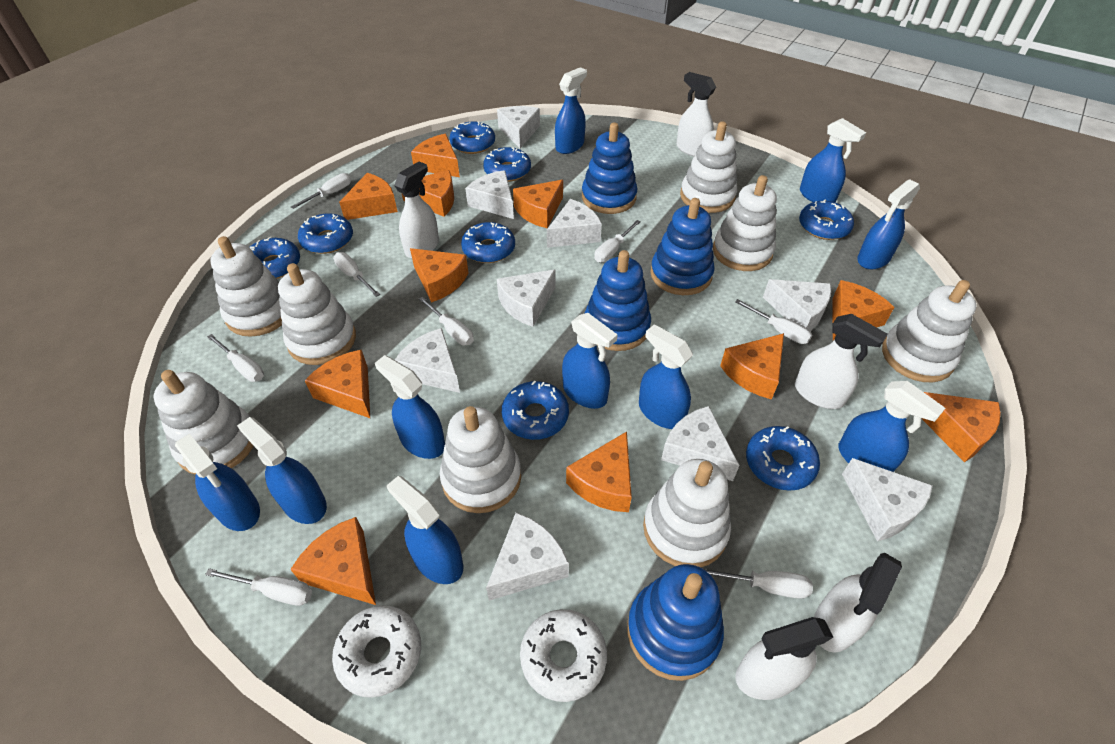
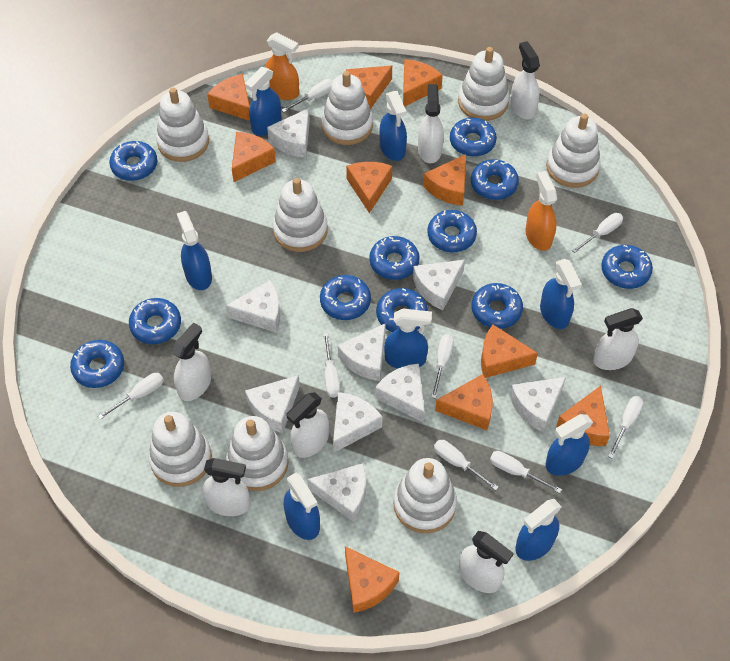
blue donut: 8 -> 11
blue spray bottle: 10 -> 8
blue stacking toy: 4 -> 0
orange cheese: 11 -> 10
orange spray bottle: 0 -> 2
white donut: 2 -> 0
white spray bottle: 5 -> 7

